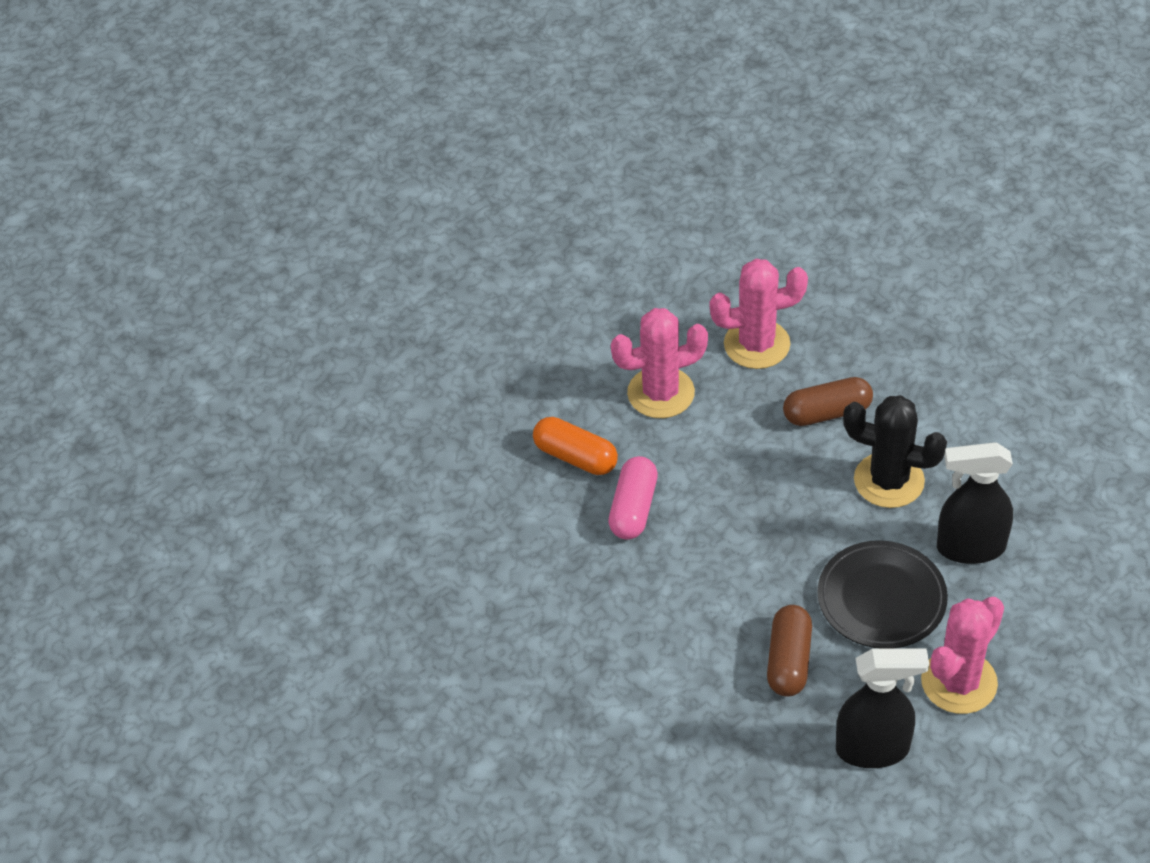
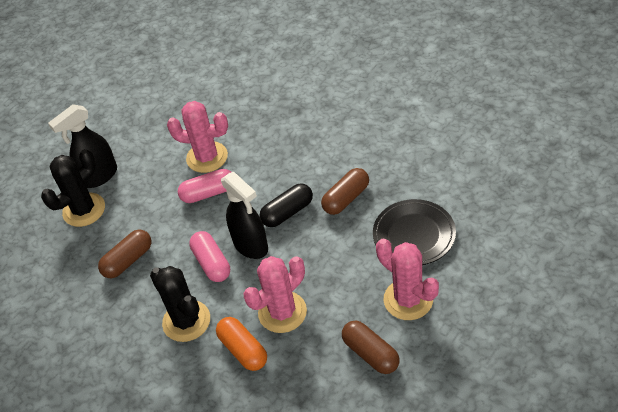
black cactus: 1 -> 2
black capsule: 0 -> 1
brown capsule: 2 -> 3
pink capsule: 1 -> 2

